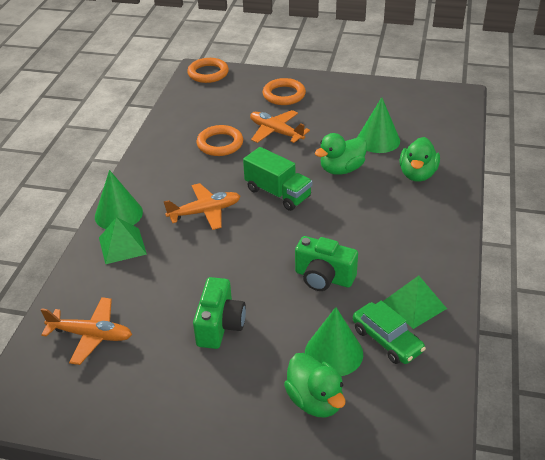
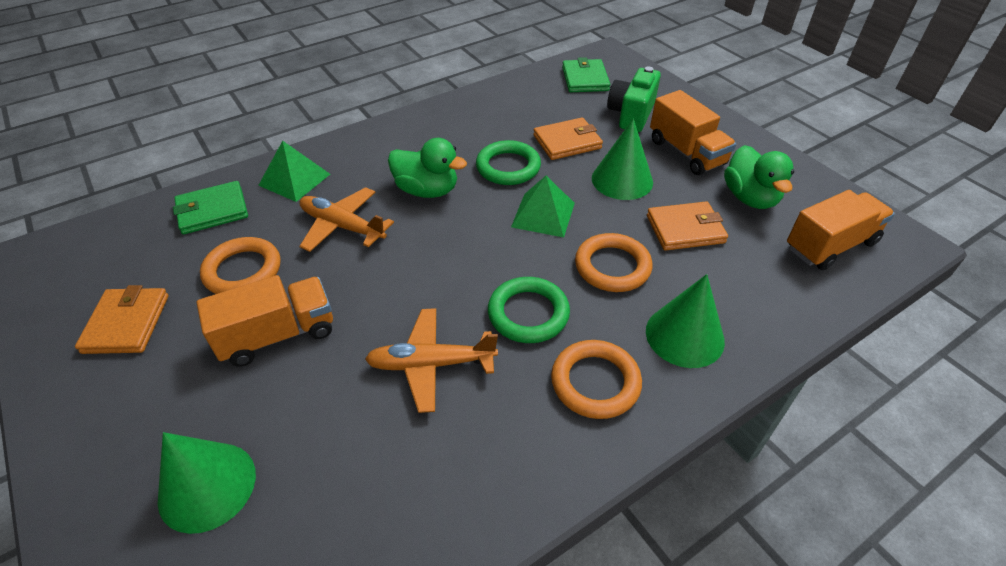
green camera: 2 -> 1
green car: 1 -> 0
green duck: 3 -> 2
green ring: 0 -> 2
green truck: 1 -> 0
green wallet: 0 -> 2
orange plane: 3 -> 2
orange truck: 0 -> 3
orange wallet: 0 -> 3

